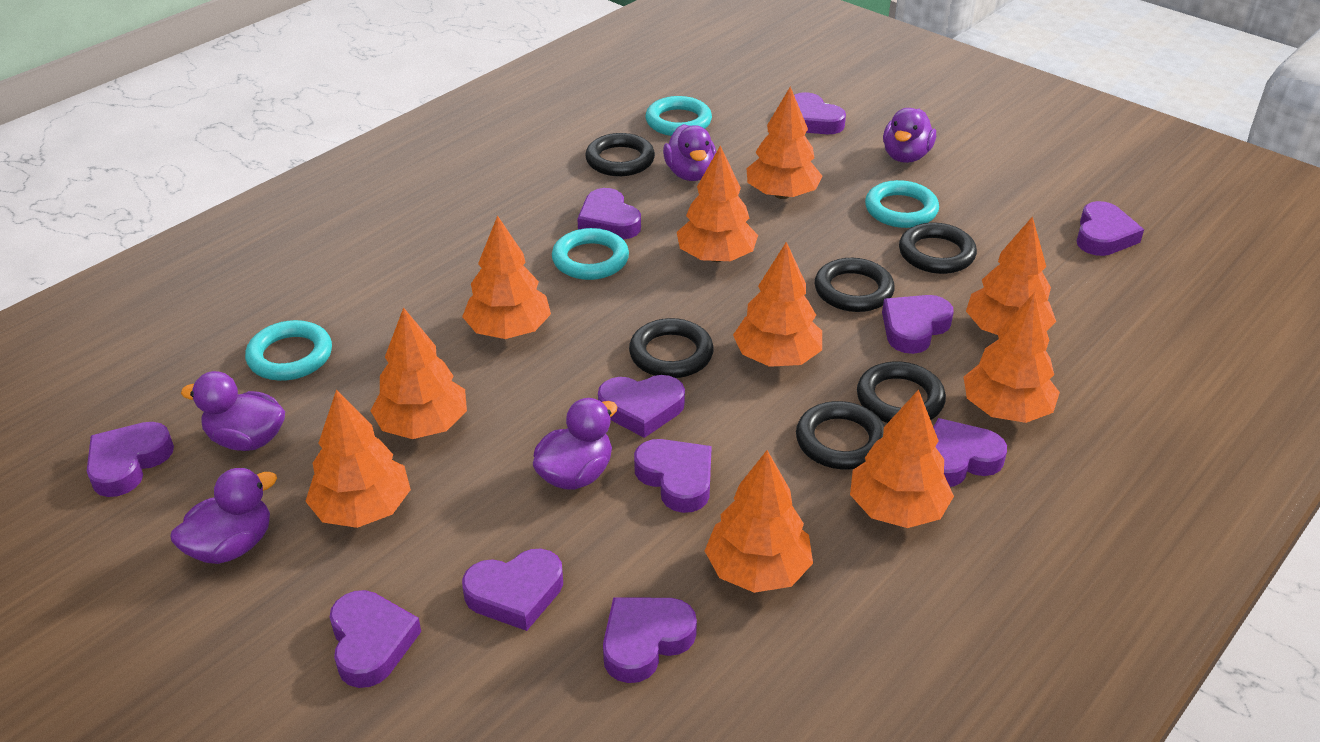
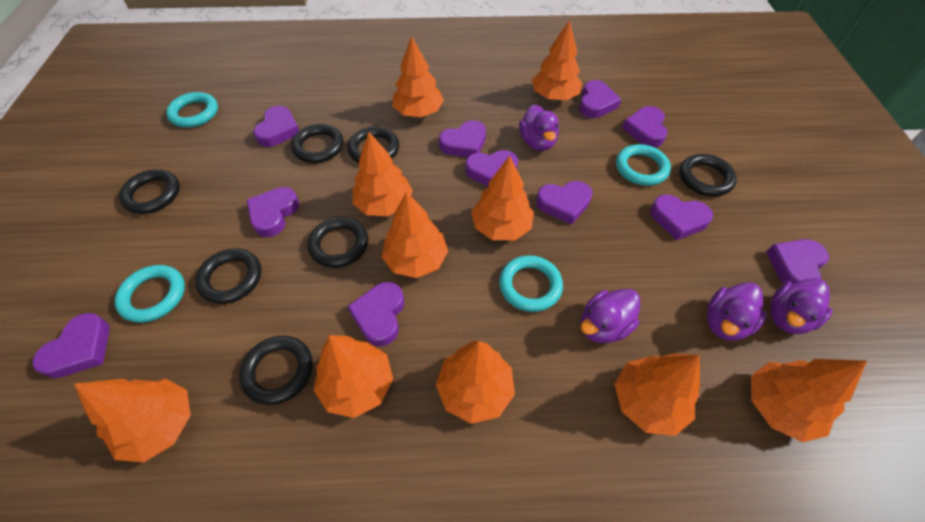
black ring: 6 -> 7
purple duck: 5 -> 4

